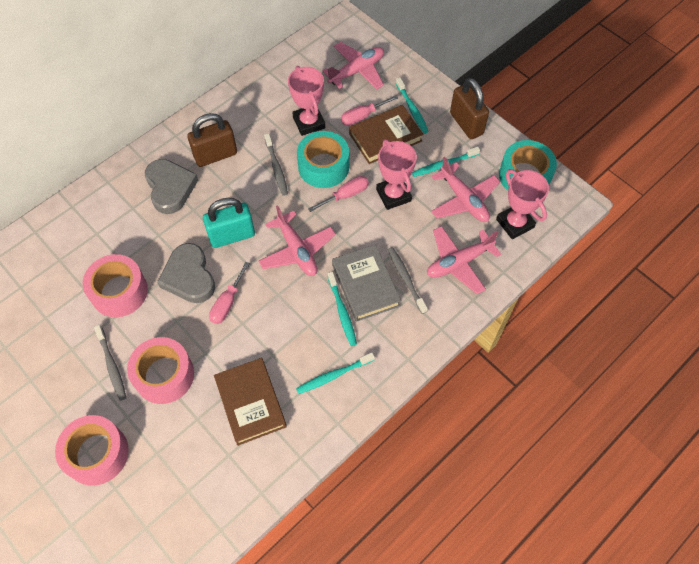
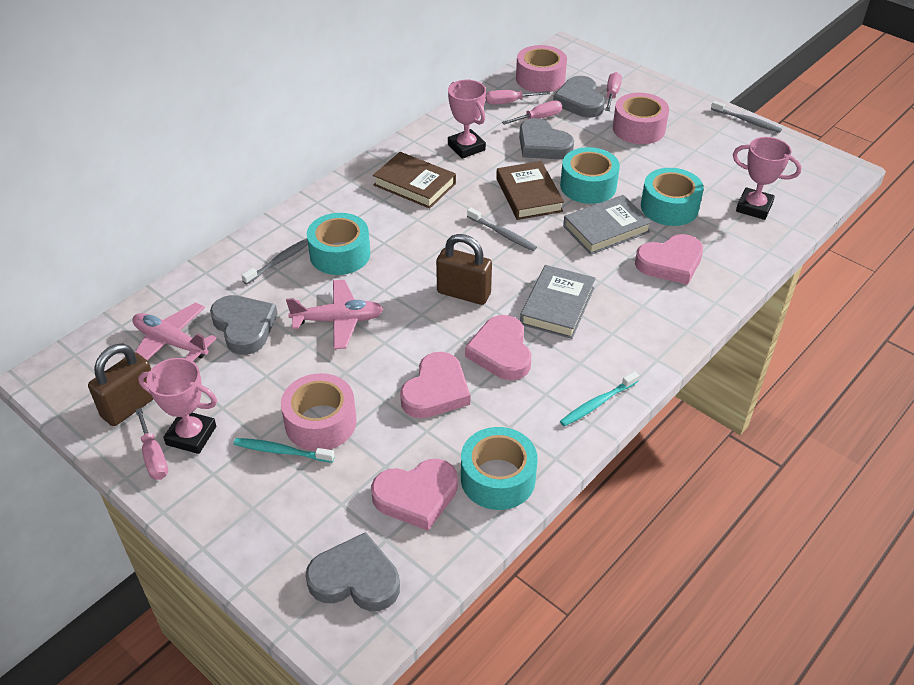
grey book: 1 -> 2
grey heart: 2 -> 4
pink heart: 0 -> 4
pink plane: 4 -> 2
pink screwdriver: 3 -> 4
turquoise padlock: 1 -> 0
turquoise tape: 2 -> 4
turquoise toothbrush: 4 -> 2

